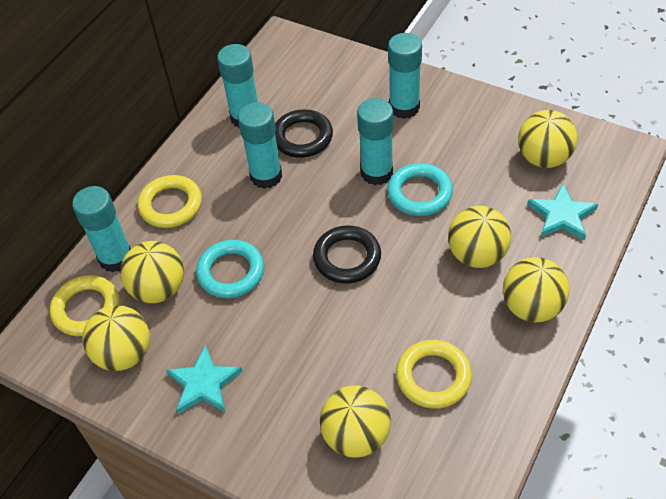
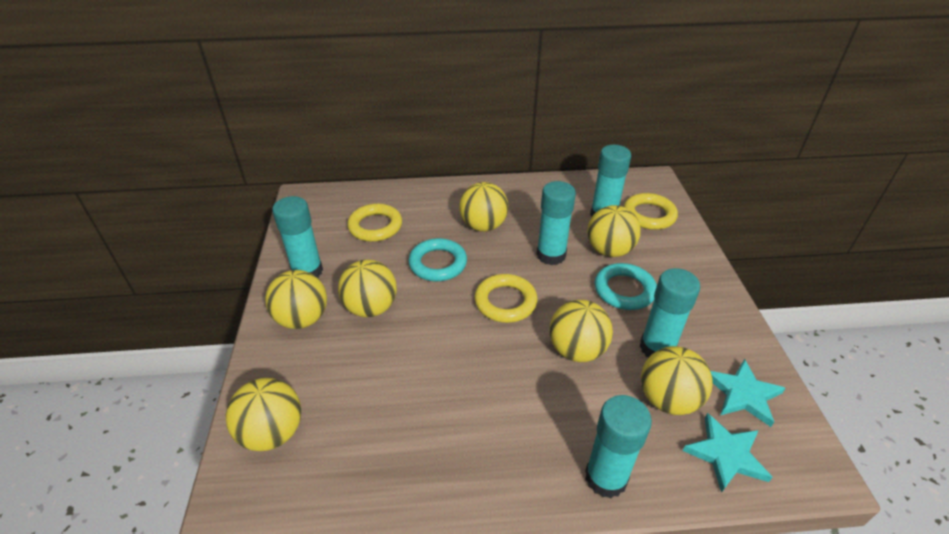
black ring: 2 -> 0
yellow ball: 6 -> 7

